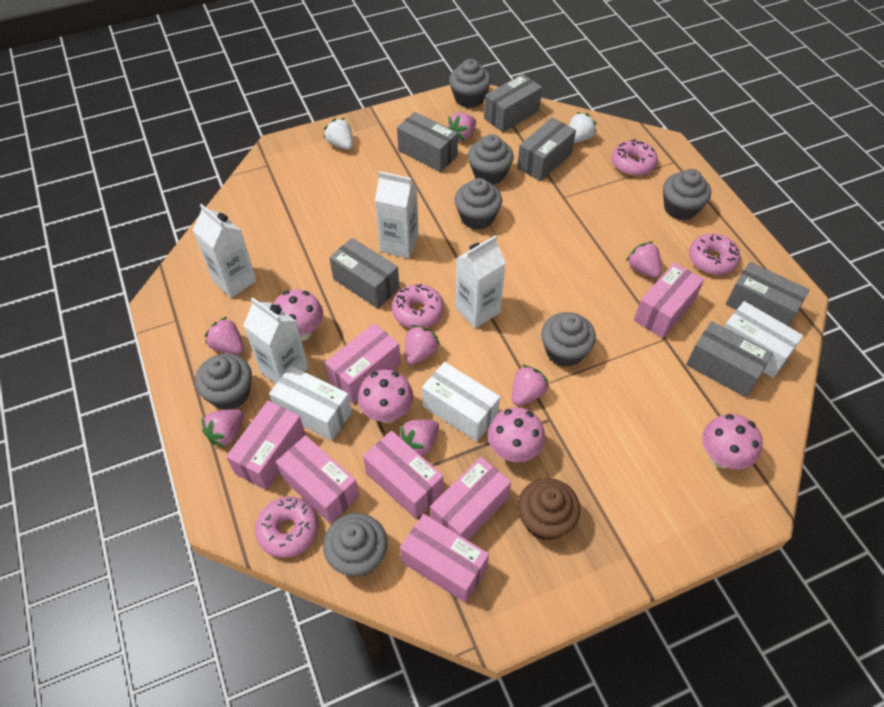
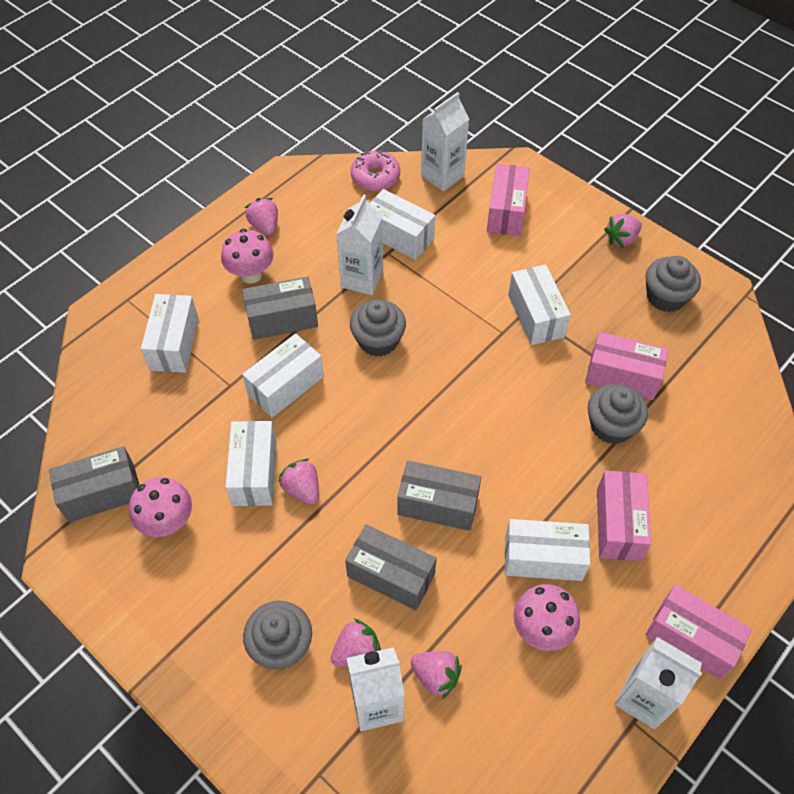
brown cupcake: 1 -> 0
grey box: 6 -> 4
grey cupcake: 7 -> 4
pink box: 7 -> 4
pink donut: 4 -> 1
pink mushroom: 4 -> 3
pink strawberry: 7 -> 5
white box: 3 -> 6
white strawberry: 2 -> 0

